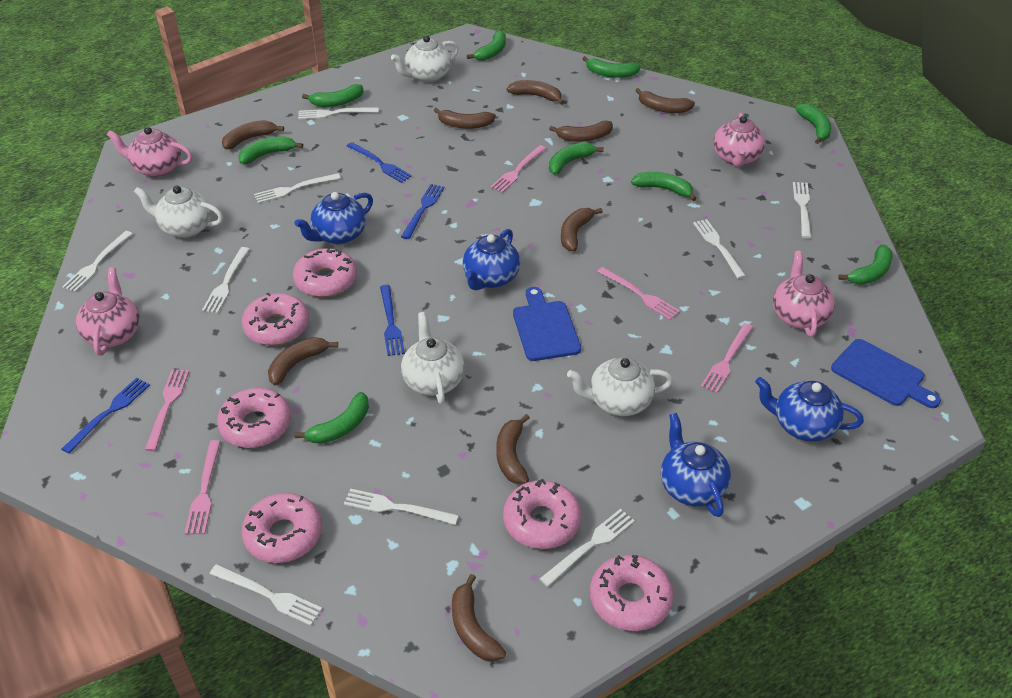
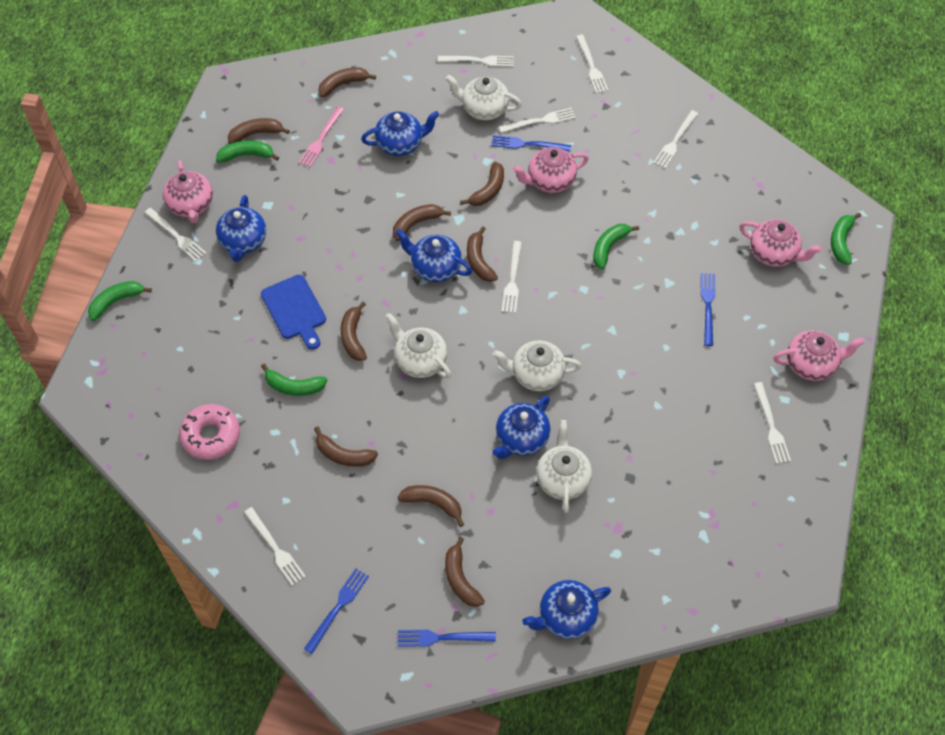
blue cutting board: 2 -> 1
blue teapot: 4 -> 5
green banana: 9 -> 5
pink donut: 6 -> 1
pink fork: 5 -> 1
white fork: 9 -> 8

